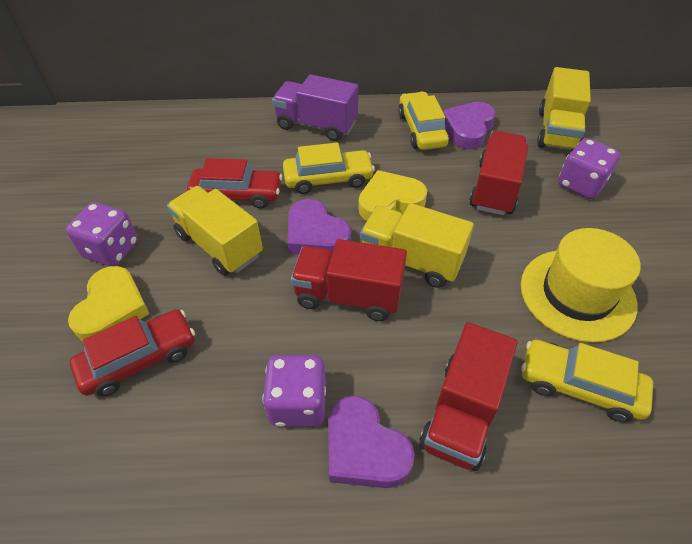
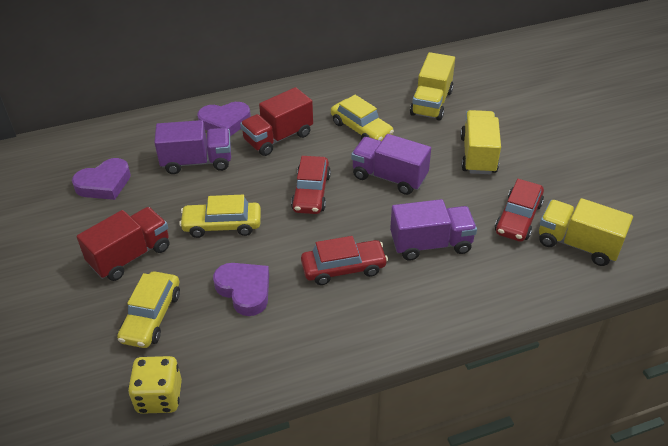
purple dice: 3 -> 0
purple truck: 1 -> 3
red car: 2 -> 3
red truck: 3 -> 2
yellow dice: 0 -> 1
yellow hat: 1 -> 0
yellow heart: 2 -> 0

